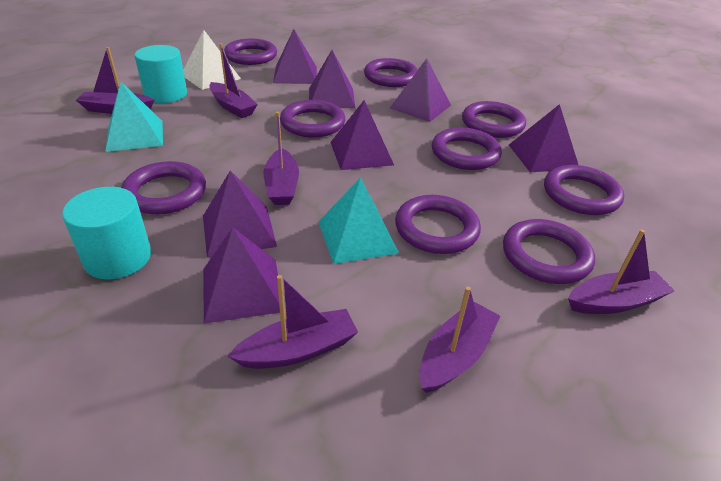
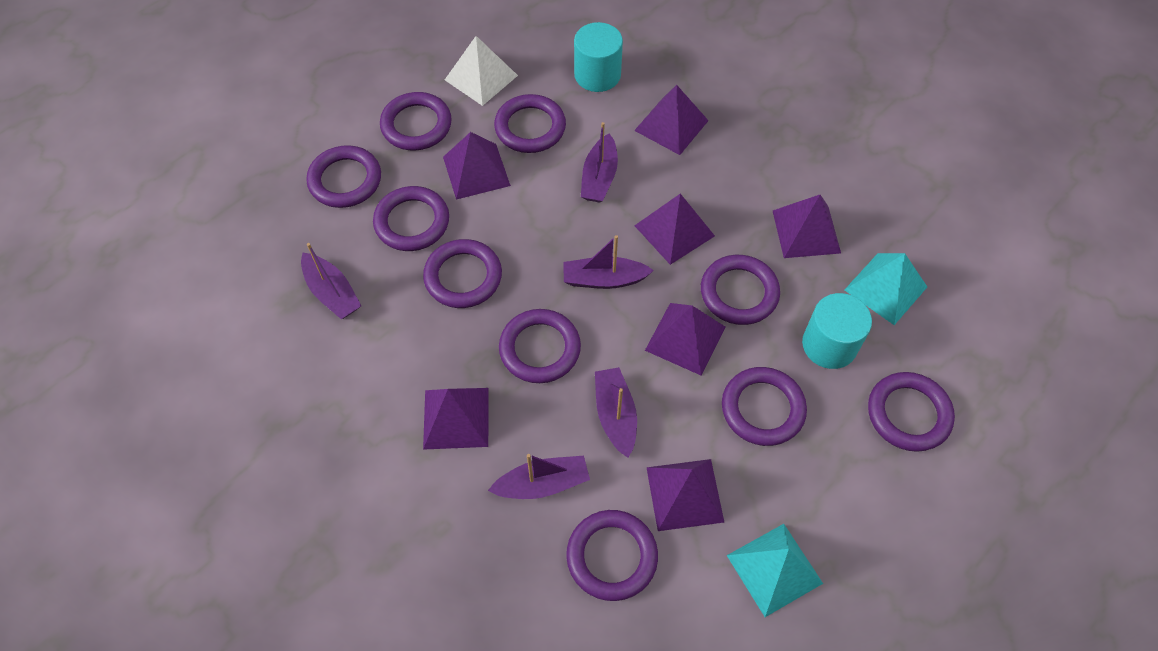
purple boat: 6 -> 5
purple ring: 9 -> 10

